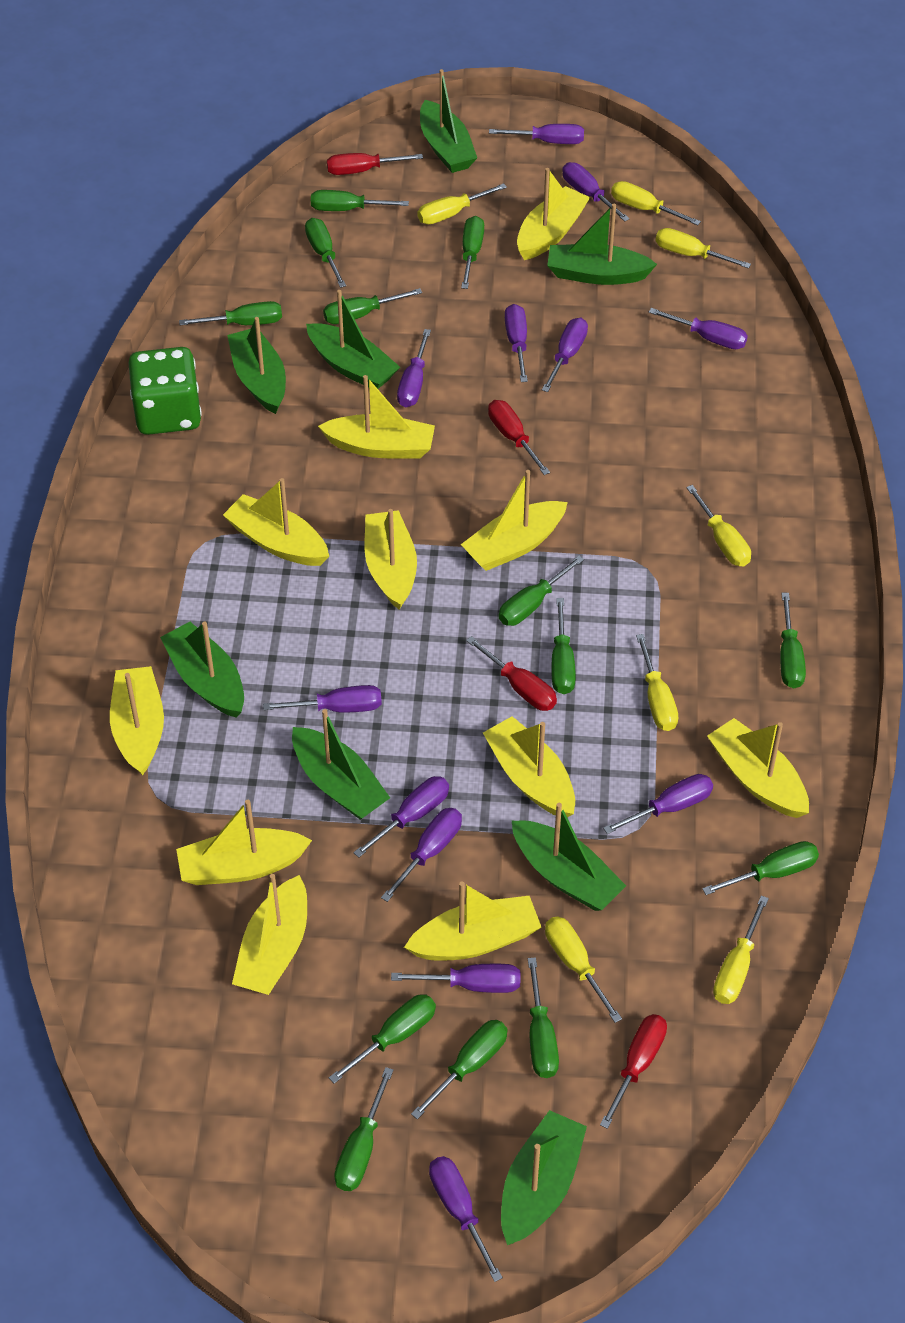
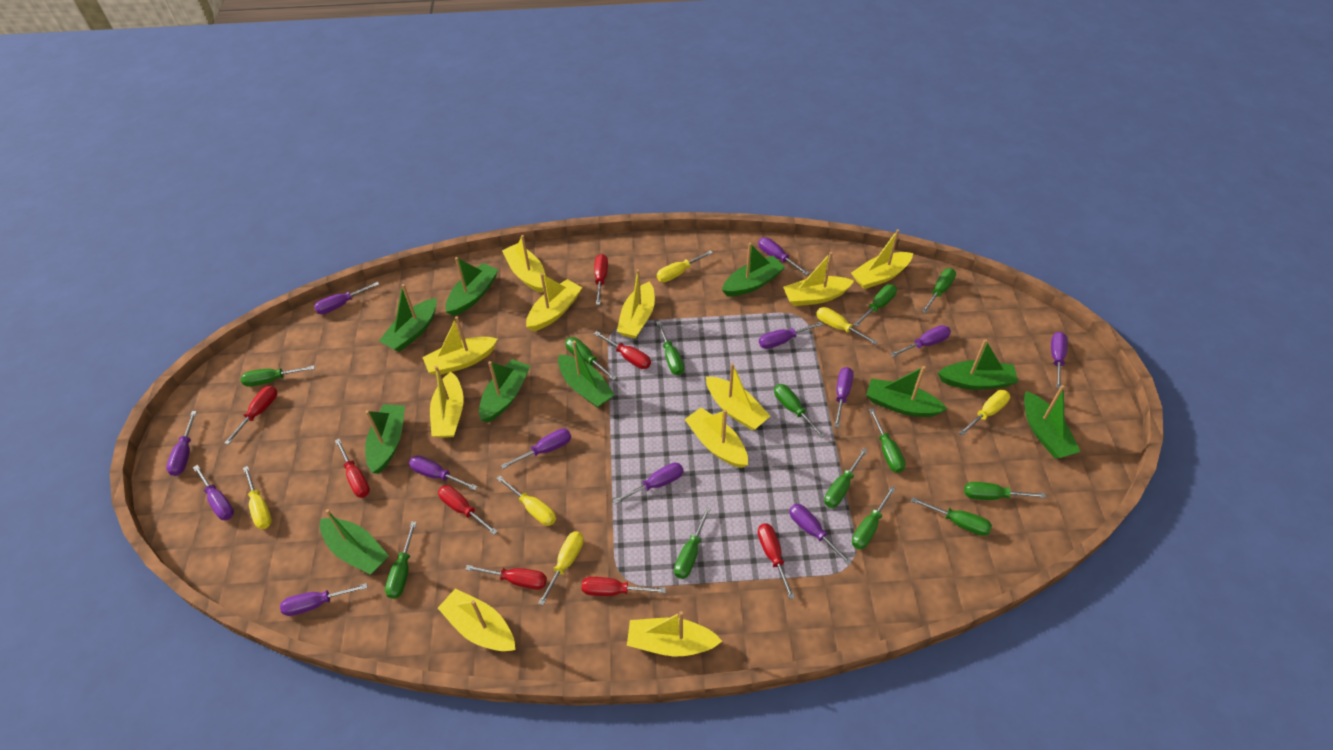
green boat: 8 -> 10
green dice: 1 -> 0
purple screwdriver: 12 -> 13
red screwdriver: 4 -> 8
yellow screwdriver: 7 -> 6

